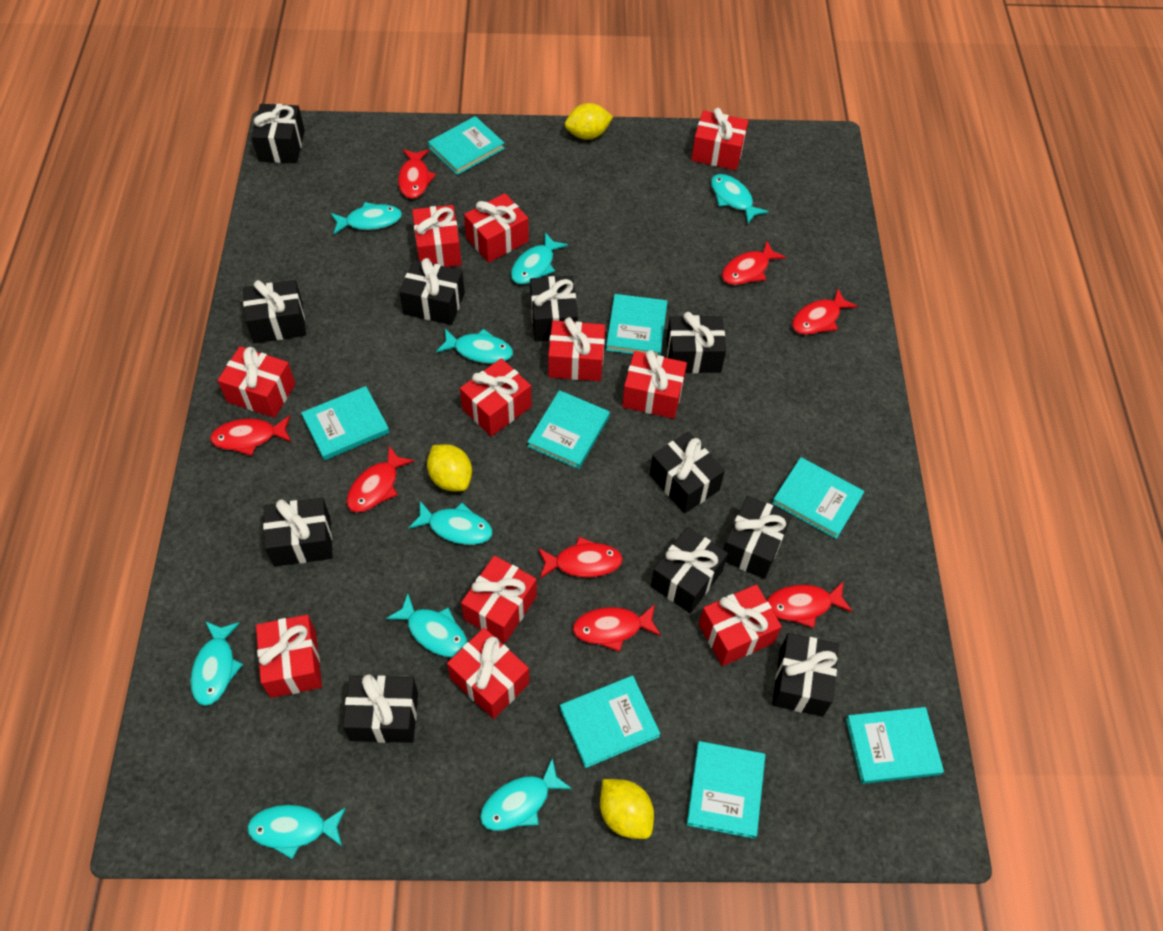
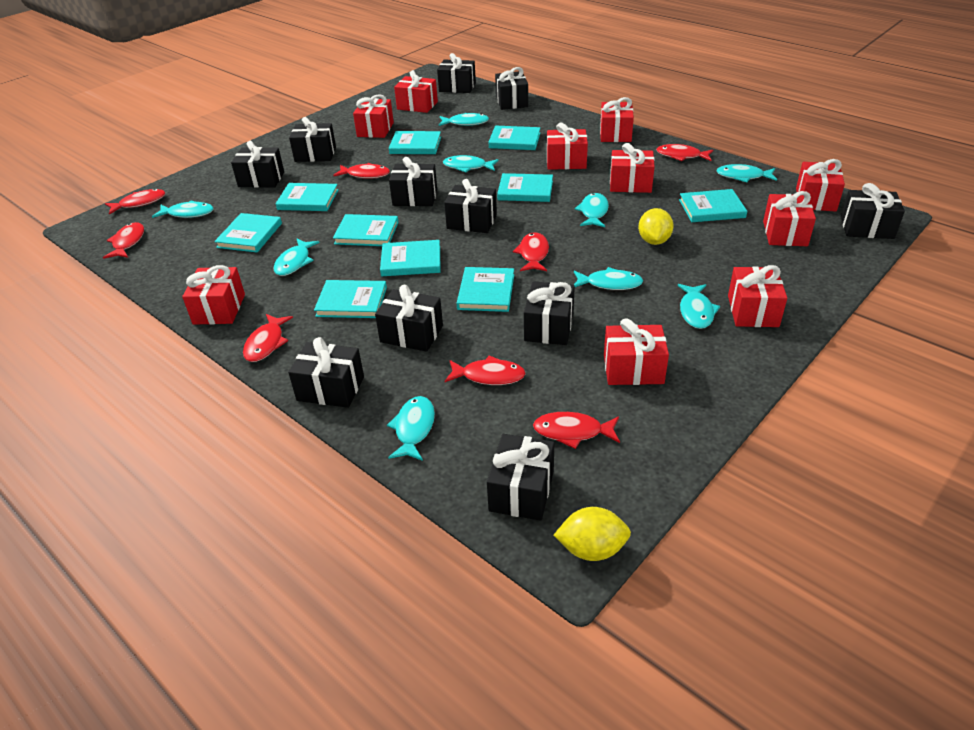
red gift: 11 -> 10
turquoise book: 8 -> 10
yellow lemon: 3 -> 2

